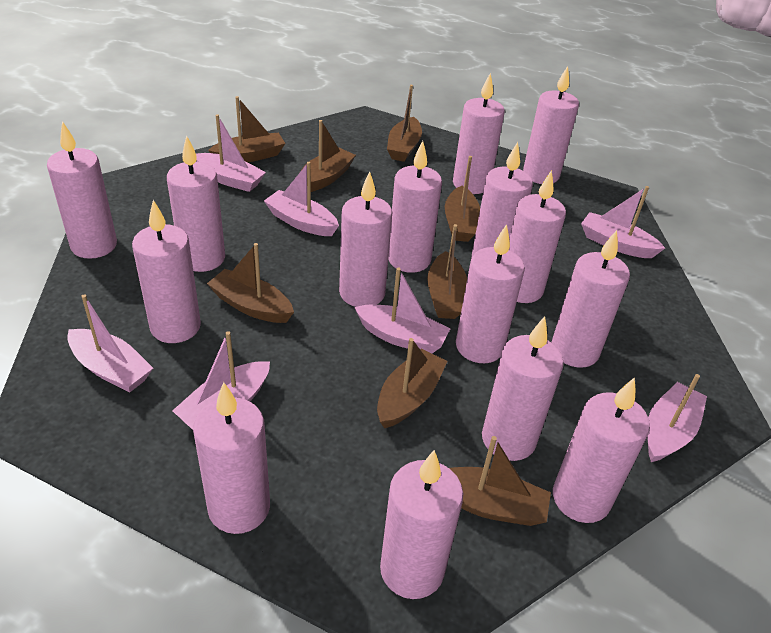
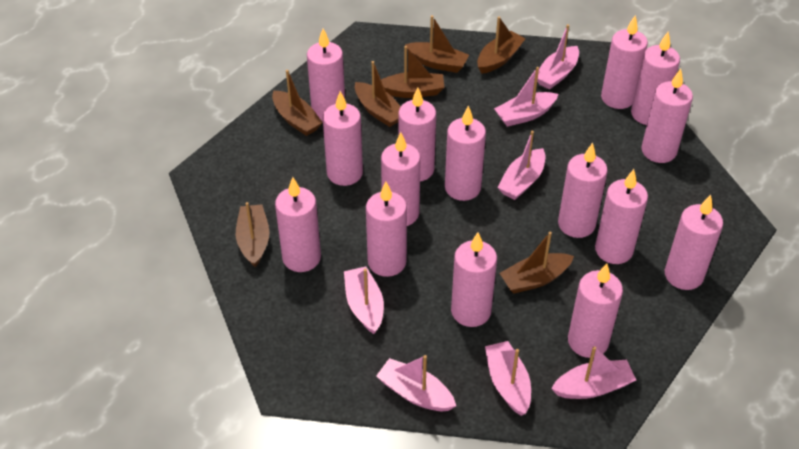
brown boat: 8 -> 7

